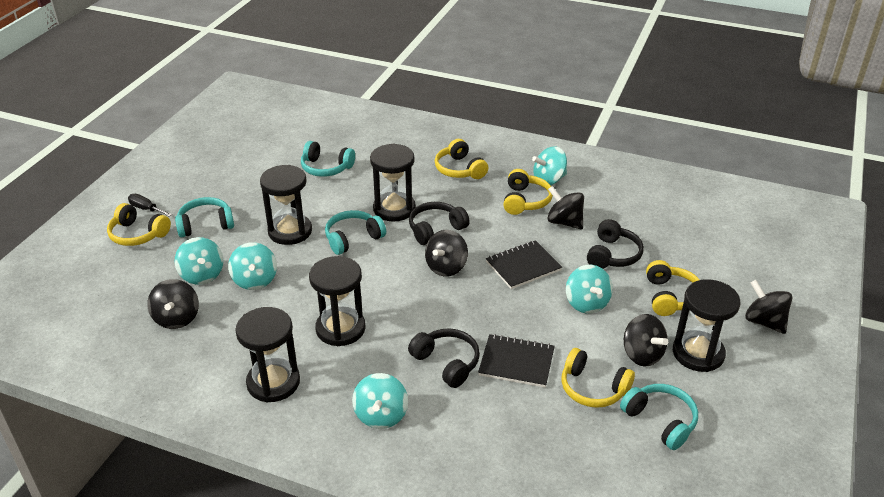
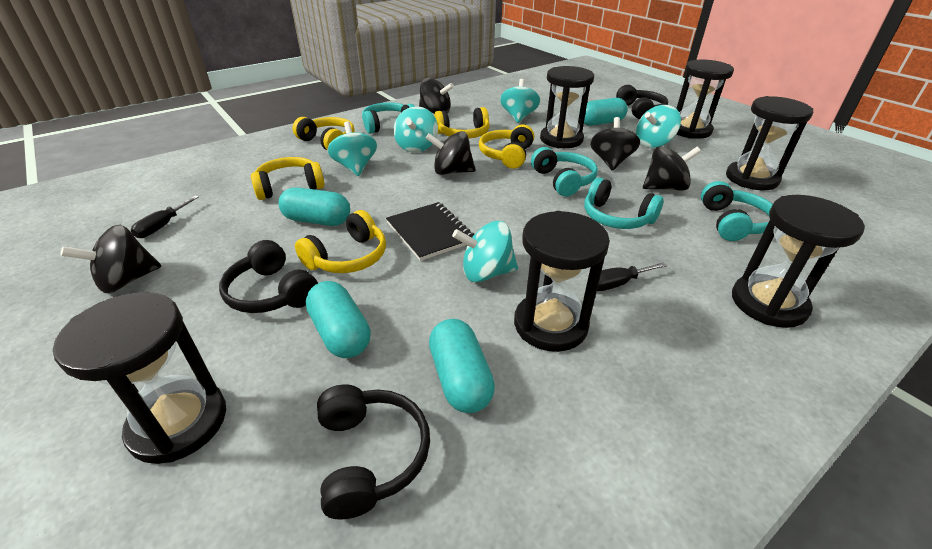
black hourglass: 5 -> 6
black notebook: 2 -> 1
black screwdriver: 1 -> 2
turquoise capsule: 0 -> 4

